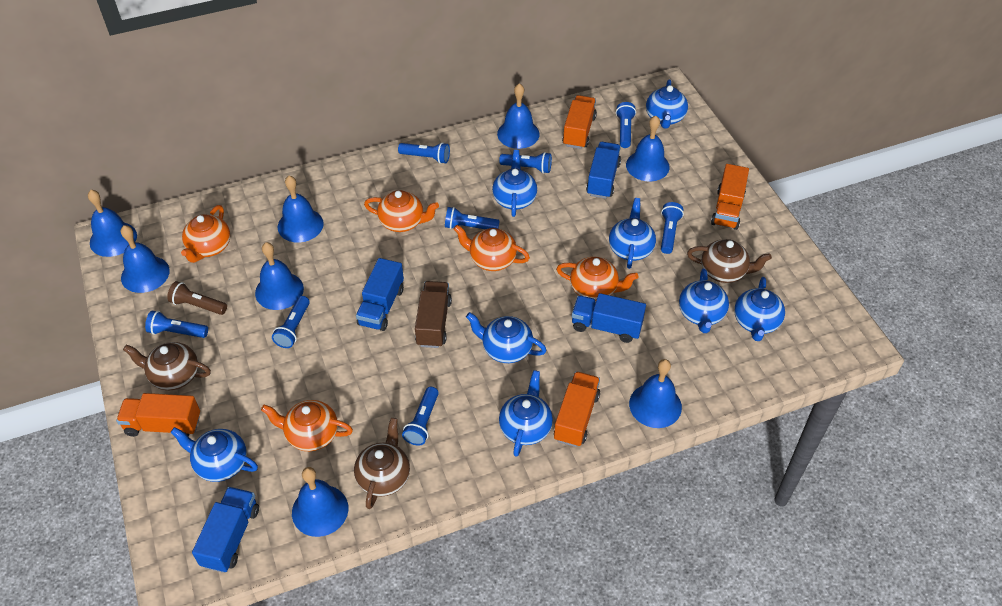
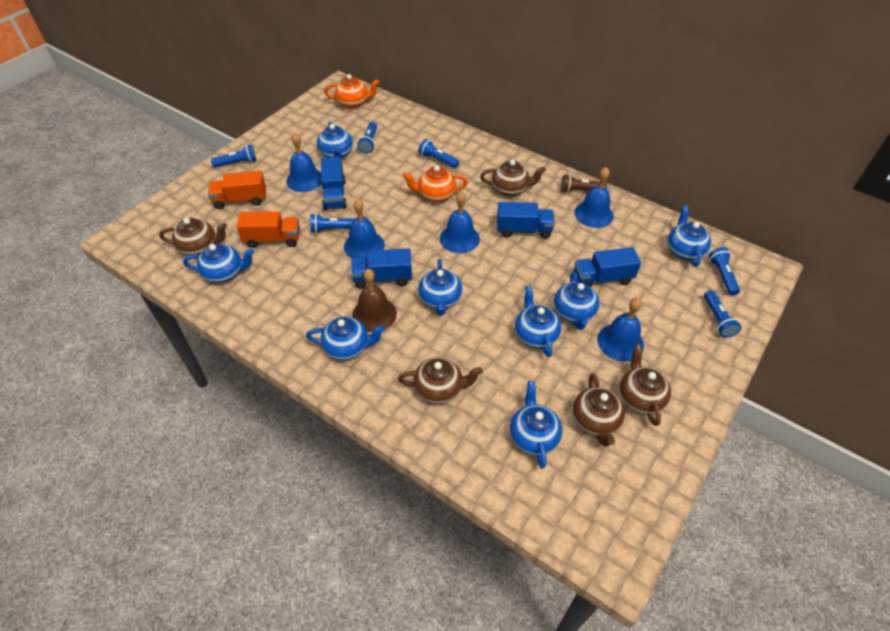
blue bell: 8 -> 5
blue flashlight: 8 -> 6
brown bell: 0 -> 1
brown teapot: 3 -> 5
brown truck: 1 -> 0
orange teapot: 5 -> 2
orange truck: 4 -> 2

